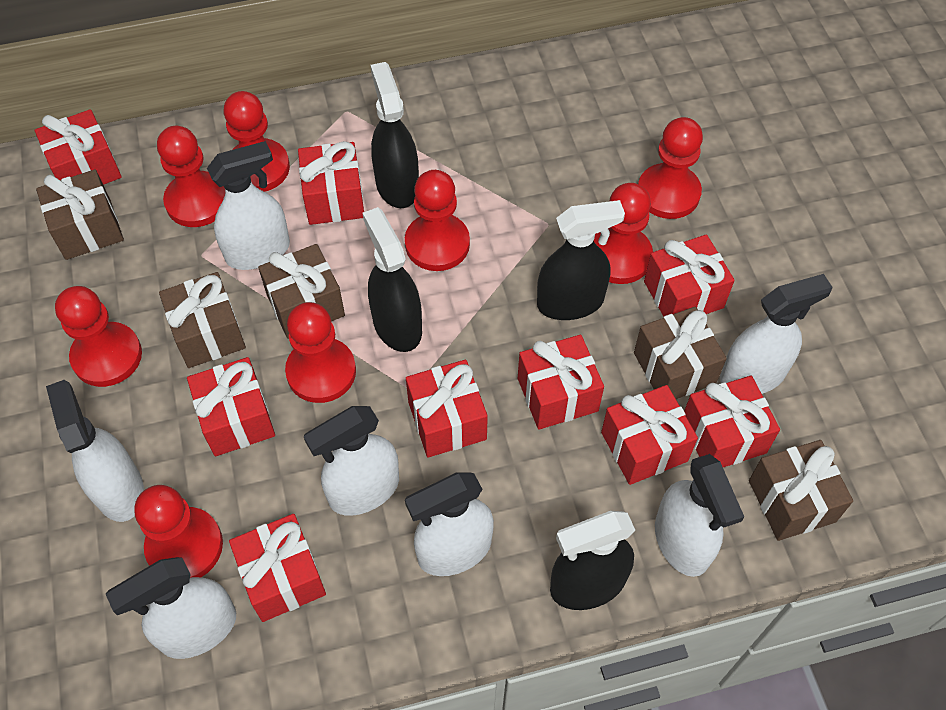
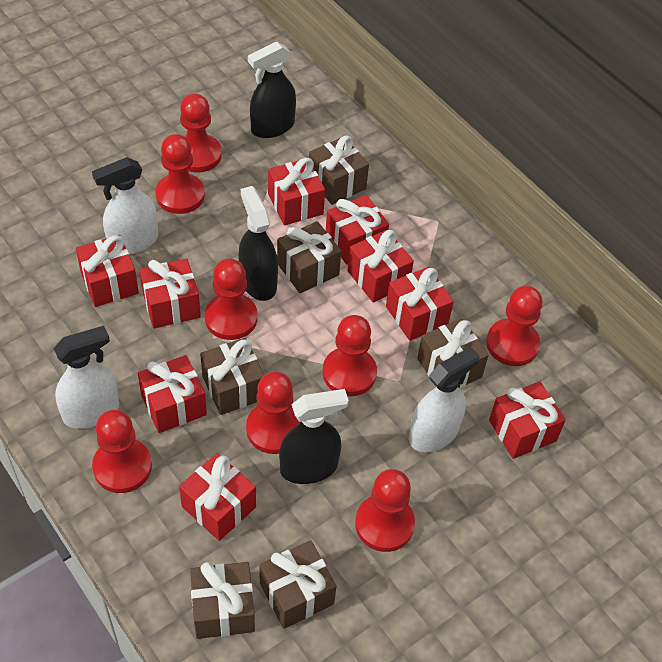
black spray bottle: 4 -> 3
brown gift: 5 -> 6
white spray bottle: 7 -> 3

